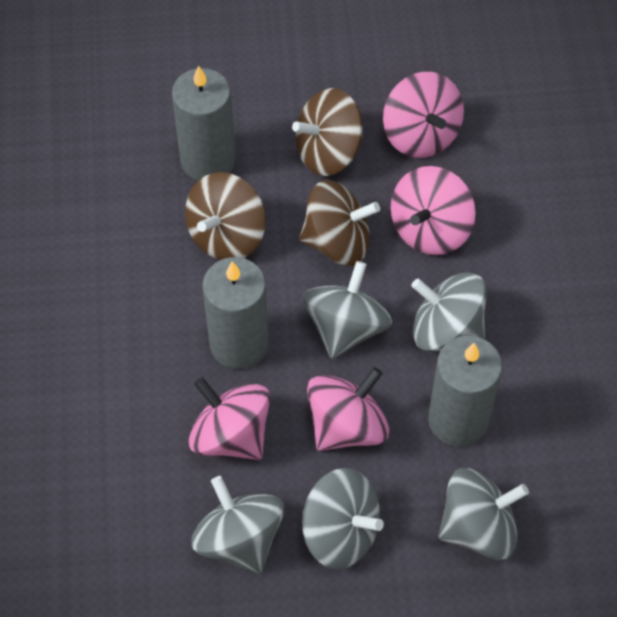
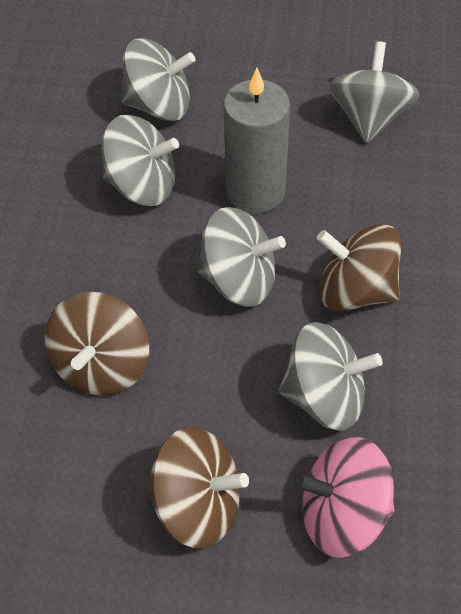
grey candle: 3 -> 1
pink spinning top: 4 -> 1

